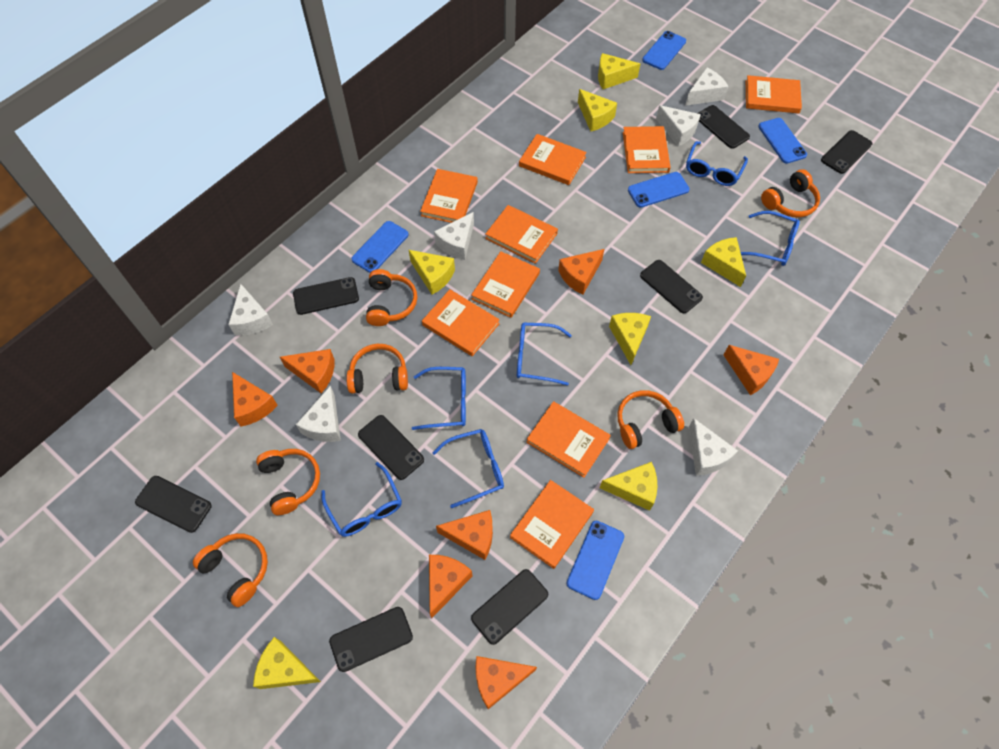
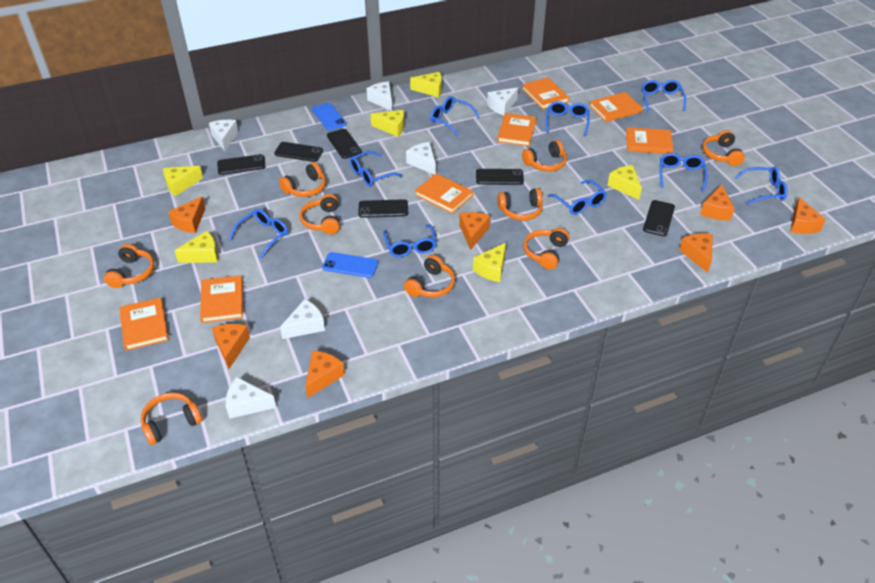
black phone: 8 -> 6
blue glasses: 6 -> 9
blue phone: 5 -> 2
orange book: 9 -> 7
orange headphones: 6 -> 9
yellow cheese: 7 -> 6

